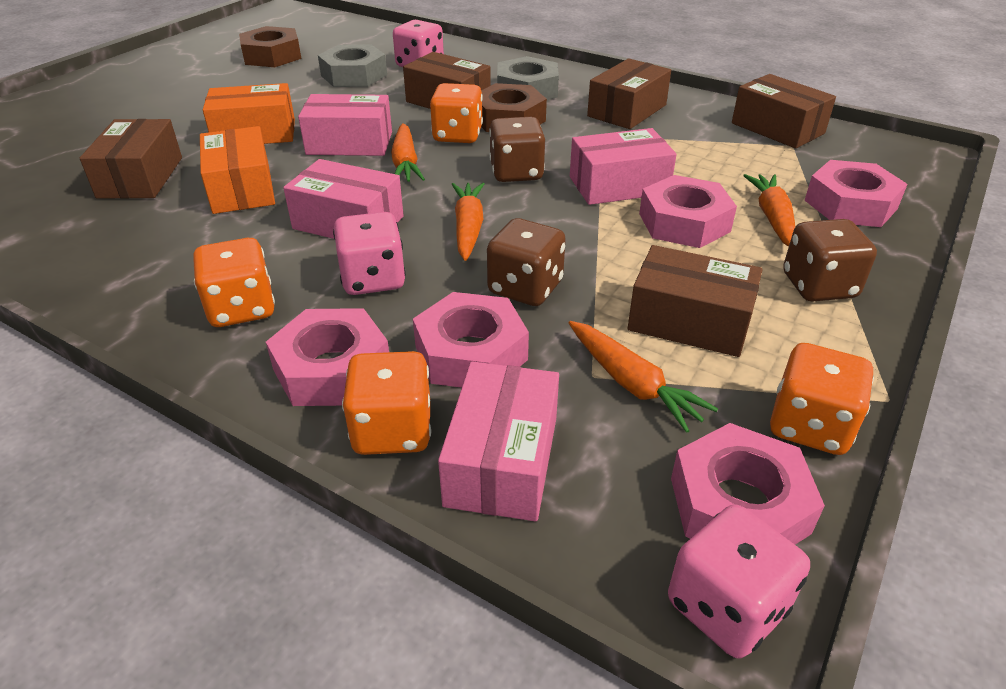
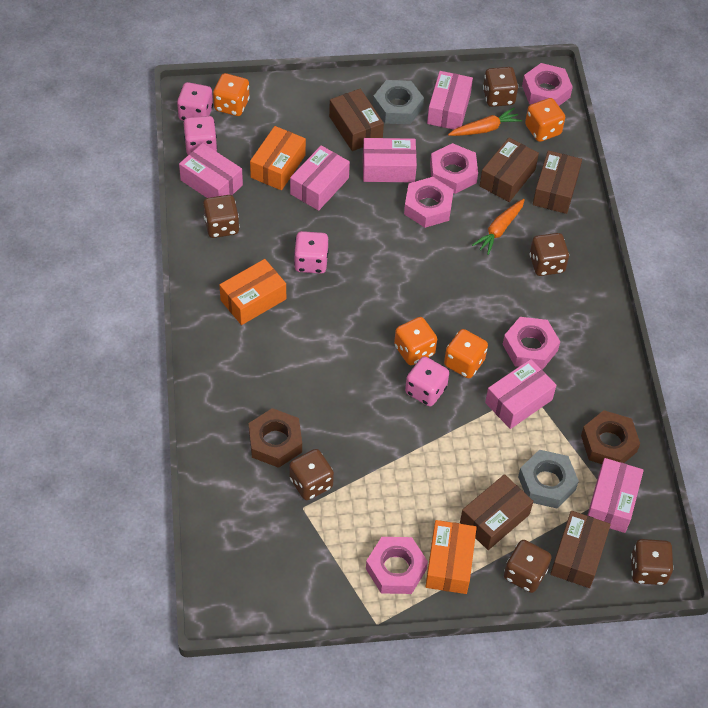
brown dice: 3 -> 6
orange box: 2 -> 3
orange carrot: 4 -> 2
pink box: 4 -> 6
pink dice: 3 -> 4

